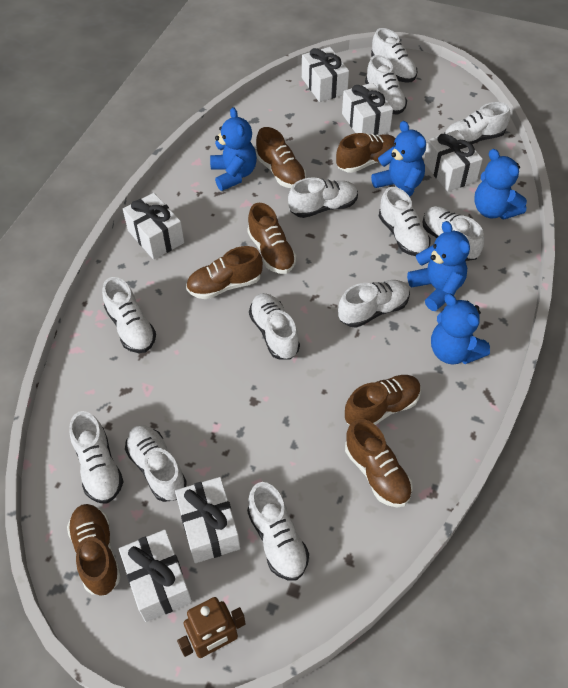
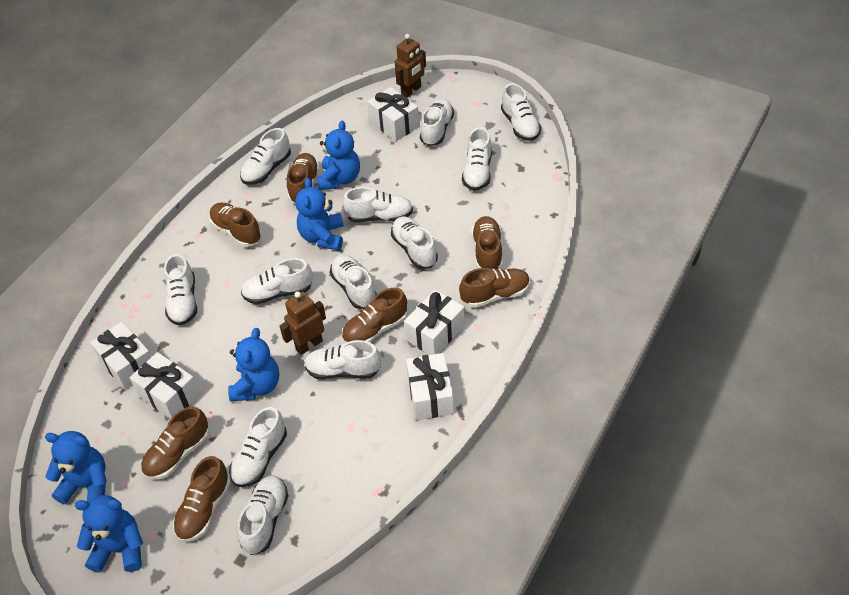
brown robot: 1 -> 2
white gift: 6 -> 5

